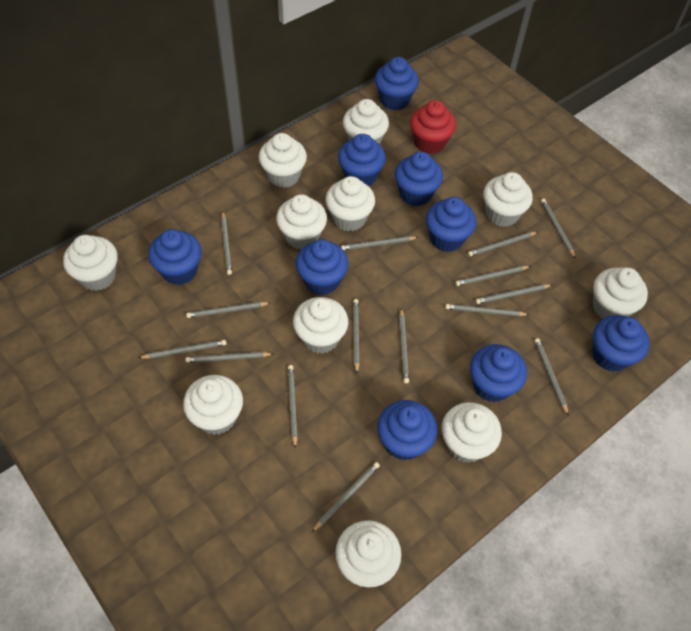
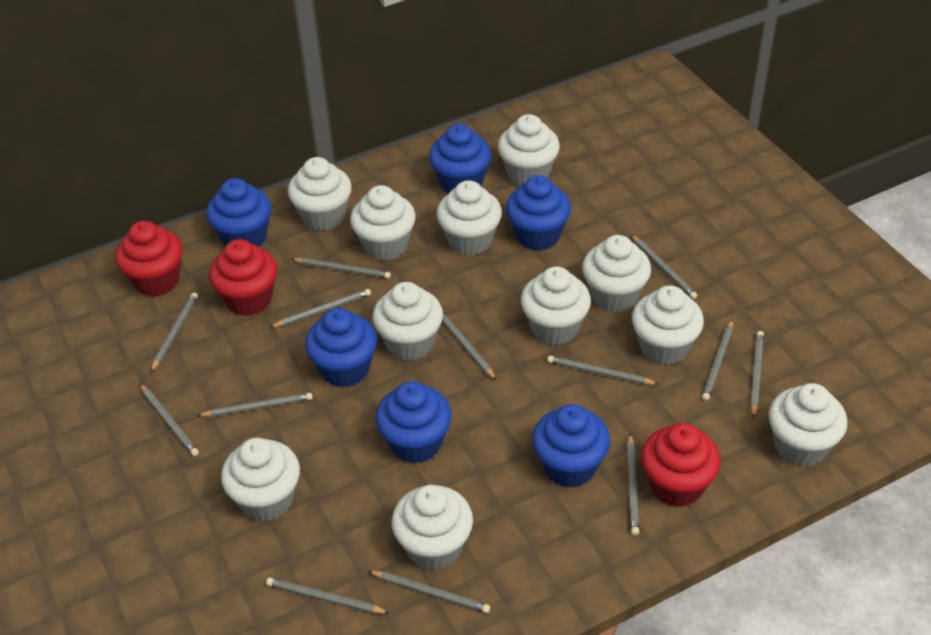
blue cupcake: 9 -> 6
grey pencil: 15 -> 13
red cupcake: 1 -> 3

